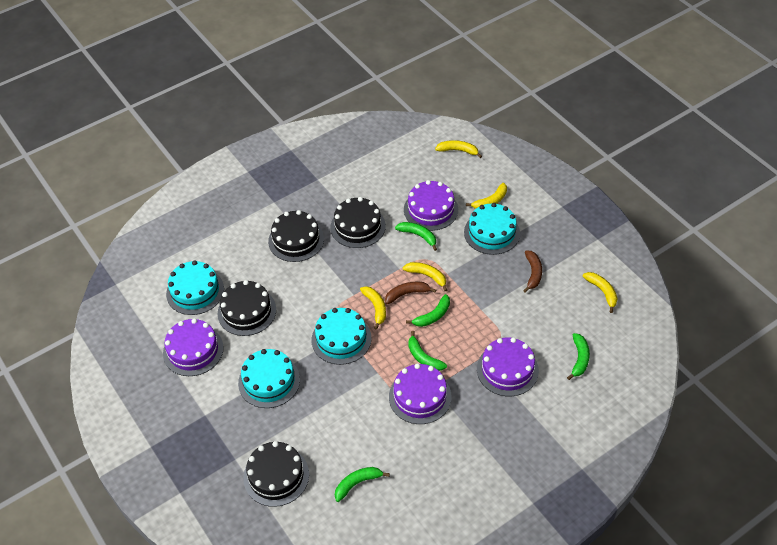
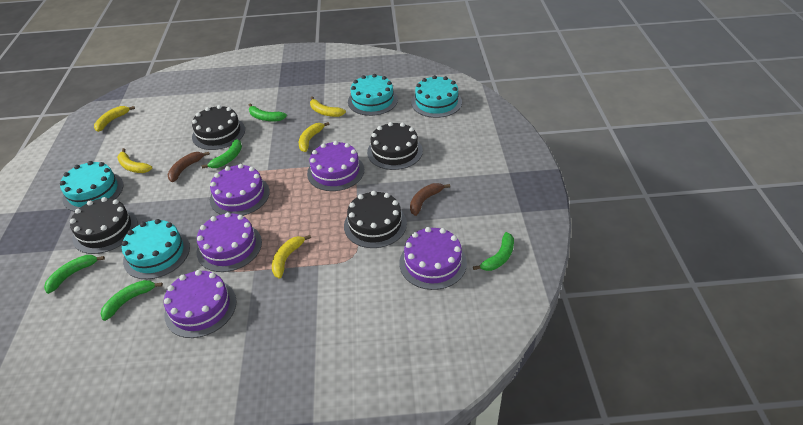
purple cake: 4 -> 5

